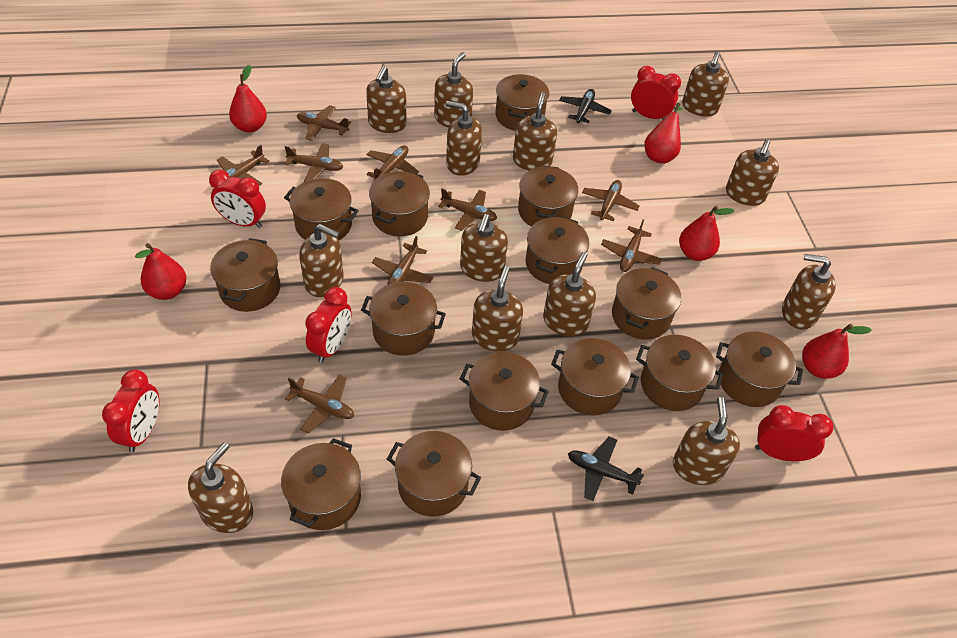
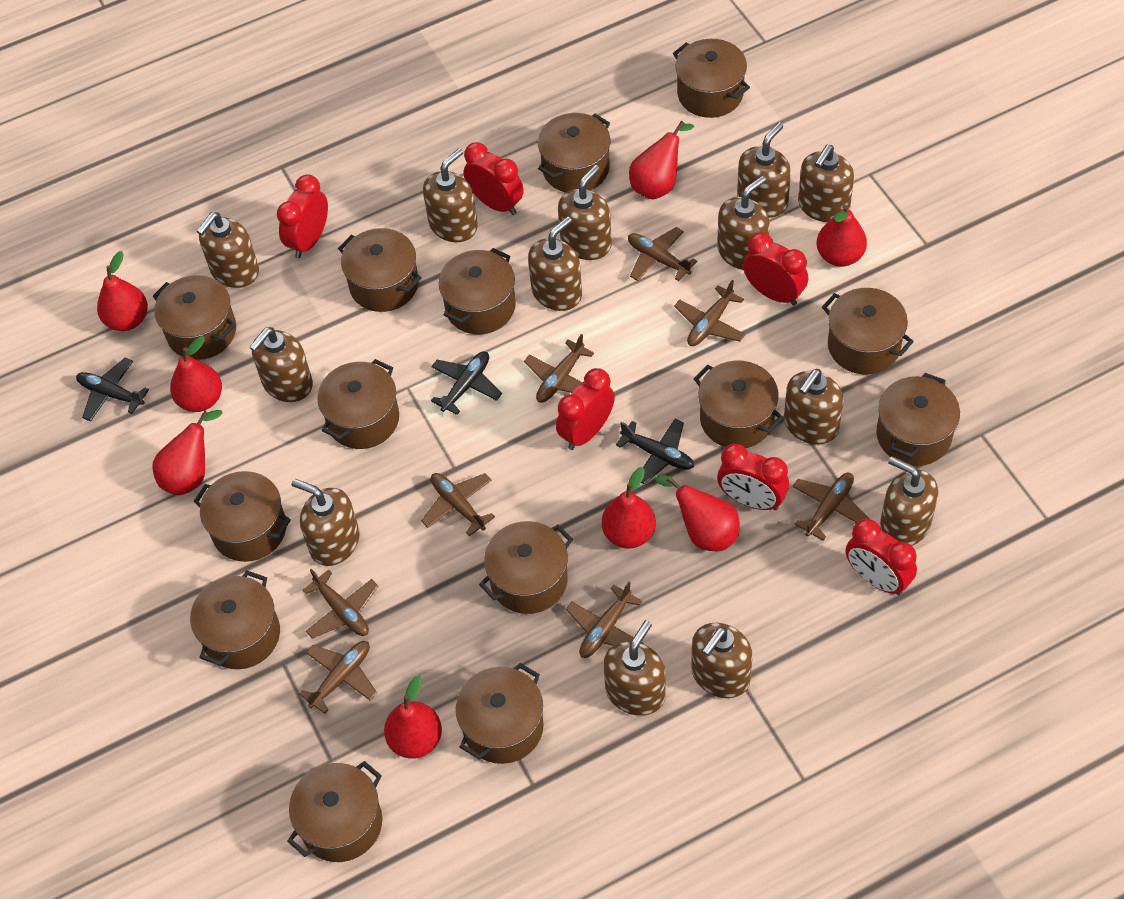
black plane: 2 -> 3
brown plane: 9 -> 8
red clock: 5 -> 6
red pear: 5 -> 8

